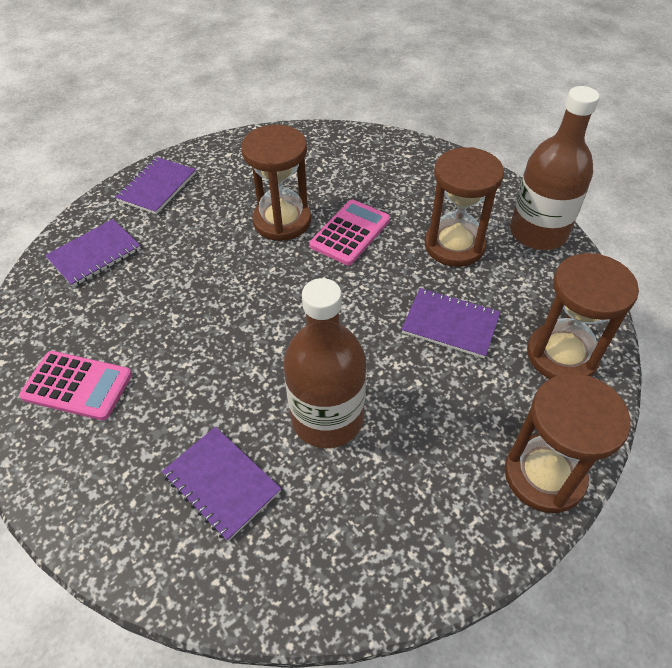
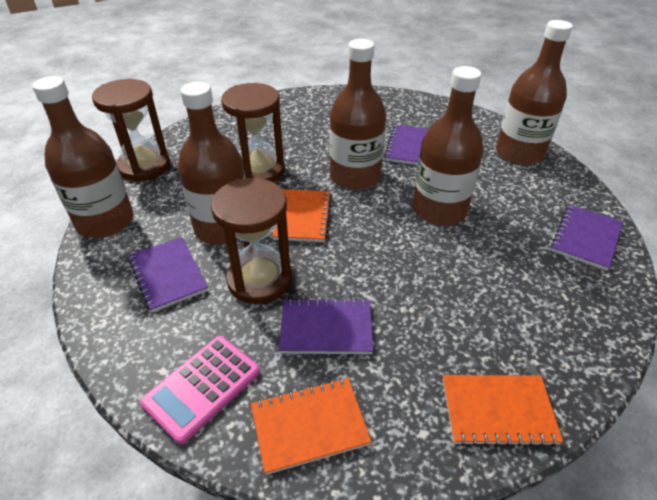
brown bottle: 2 -> 5
brown hourglass: 4 -> 3
orange notebook: 0 -> 3
pink calculator: 2 -> 1

